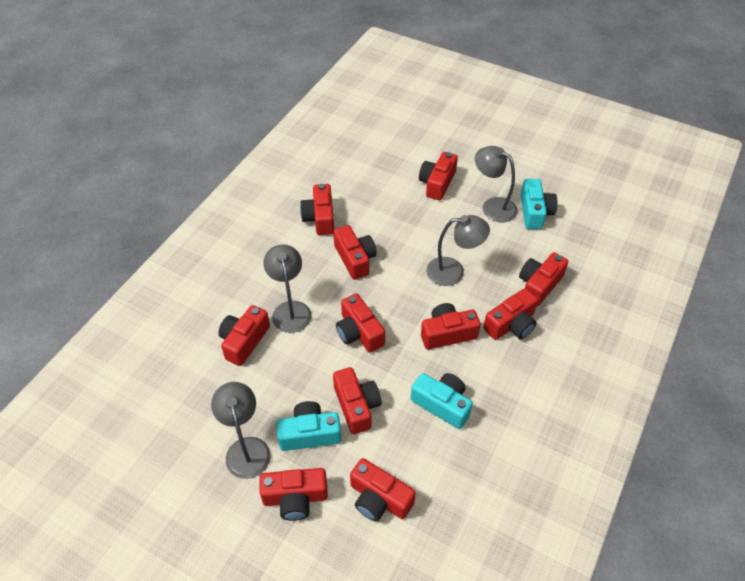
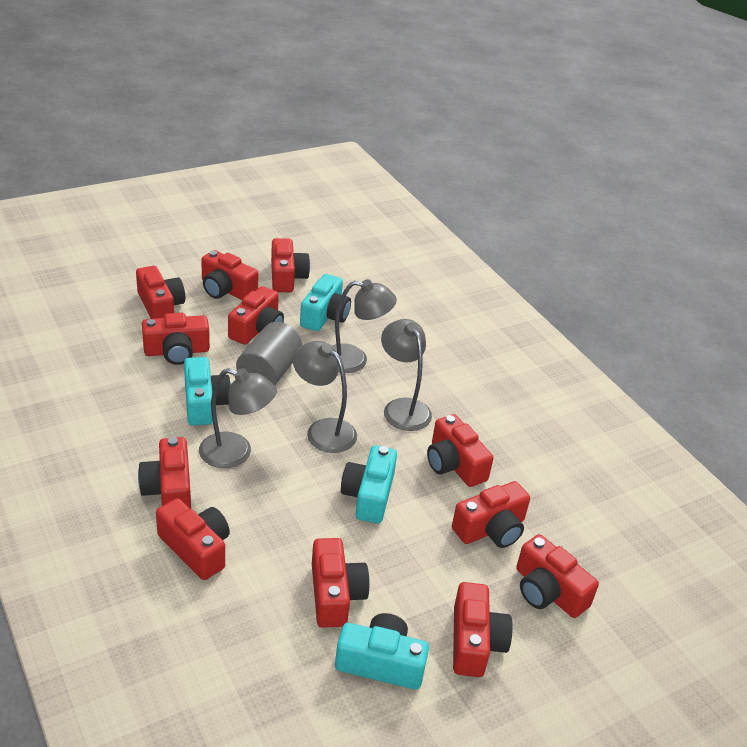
grey cylinder: 0 -> 1
red camera: 11 -> 12
turquoise camera: 3 -> 4

